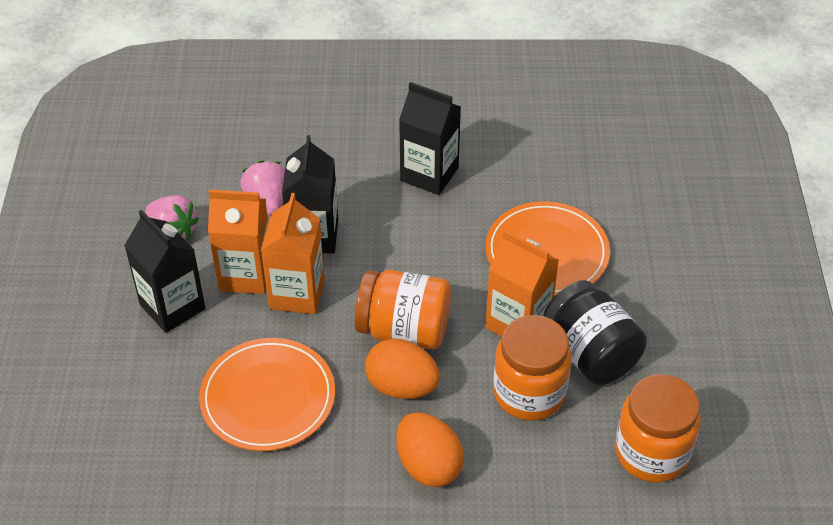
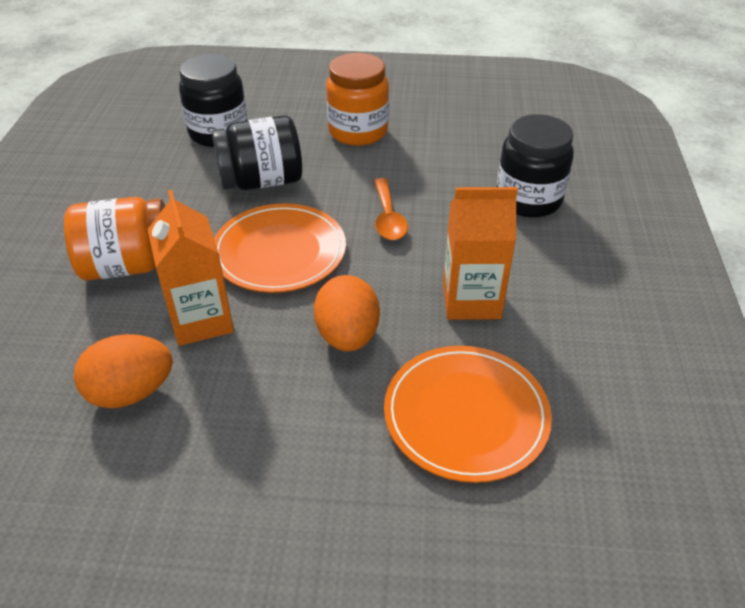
black carton: 3 -> 0
black jar: 1 -> 3
orange carton: 3 -> 2
orange jar: 3 -> 2
orange spoon: 0 -> 1
pink strawberry: 2 -> 0

